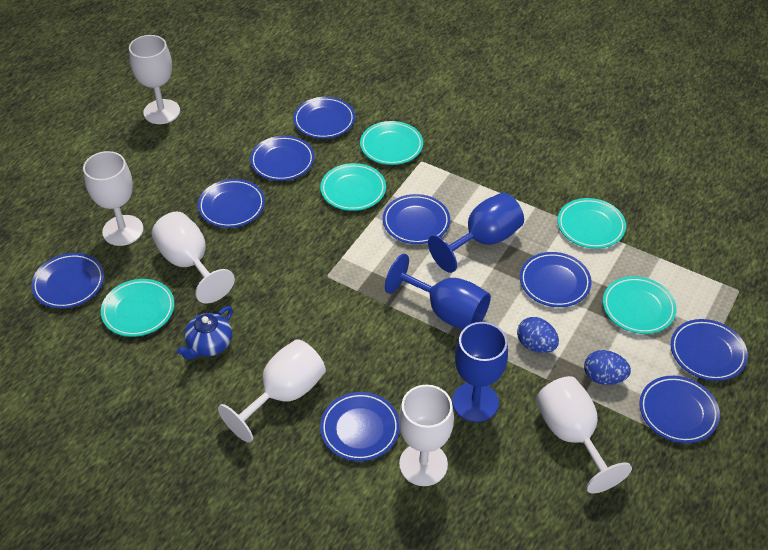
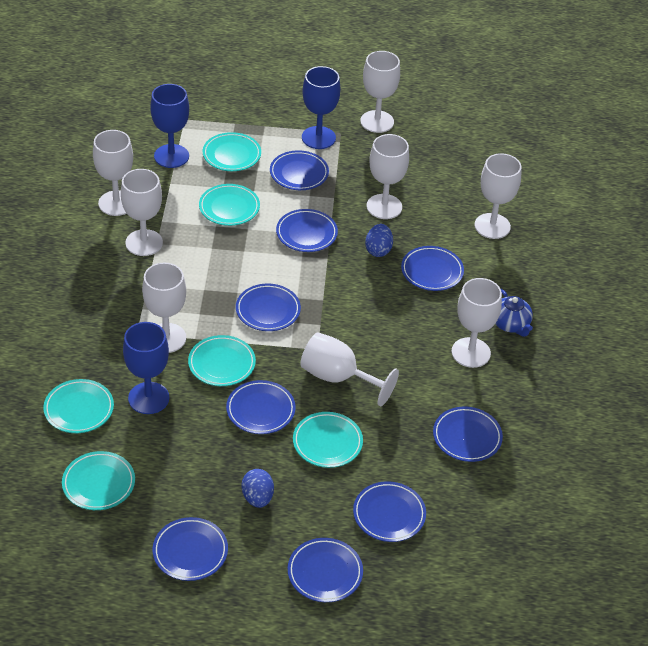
turquoise plate: 5 -> 6
white goblet: 6 -> 8

